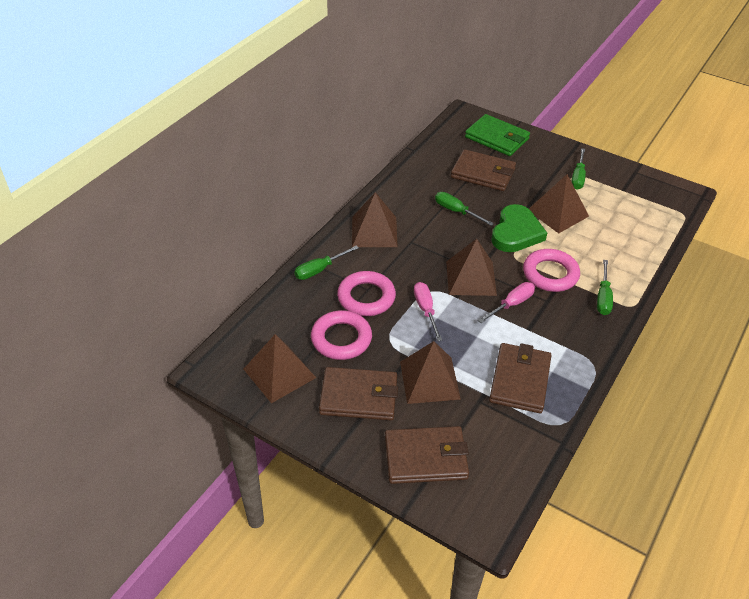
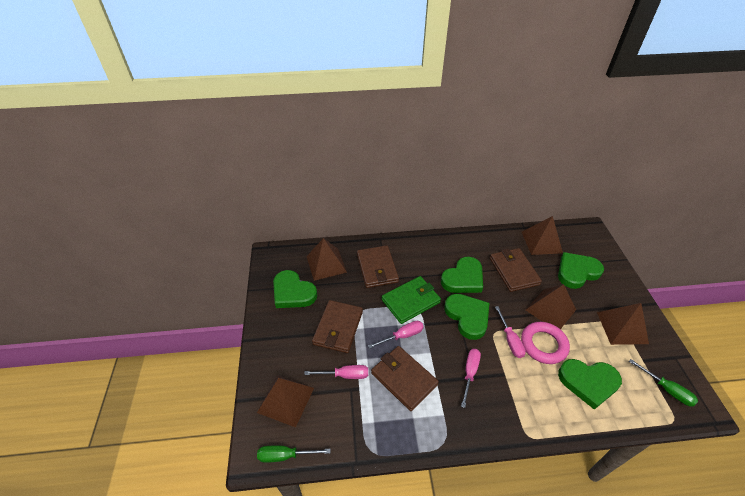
green heart: 1 -> 5
green screwdriver: 4 -> 2
pink ring: 3 -> 1
pink screwdriver: 2 -> 4

